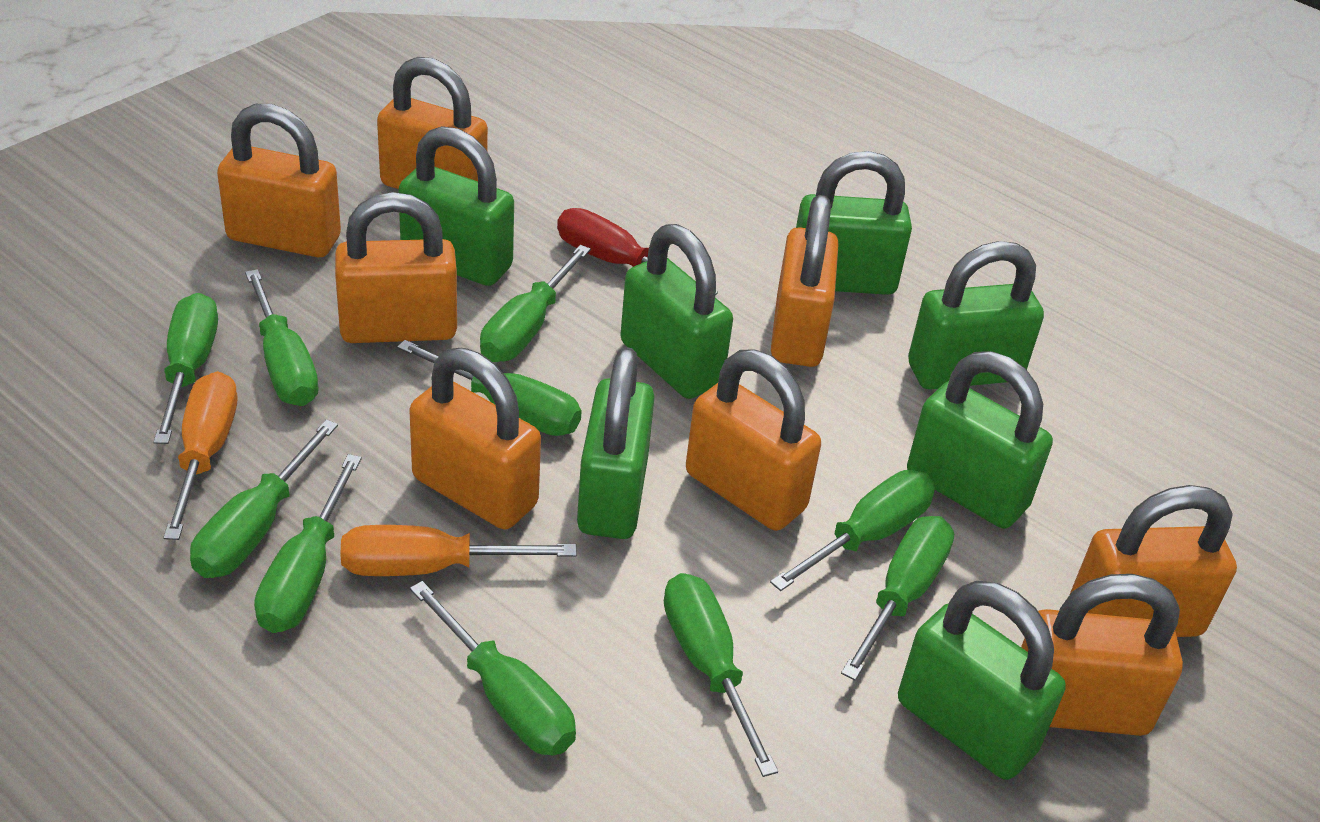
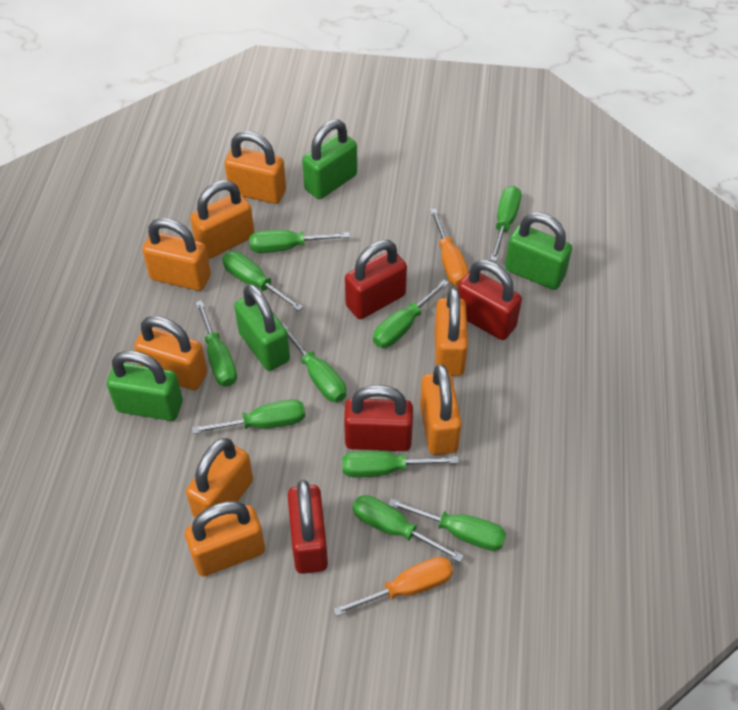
green padlock: 7 -> 4
red padlock: 0 -> 4
red screwdriver: 1 -> 0

